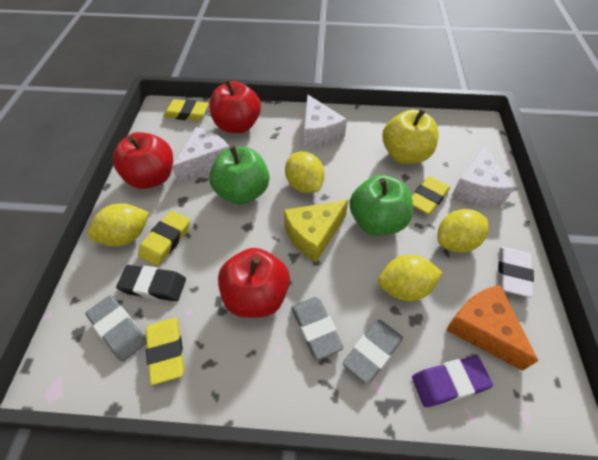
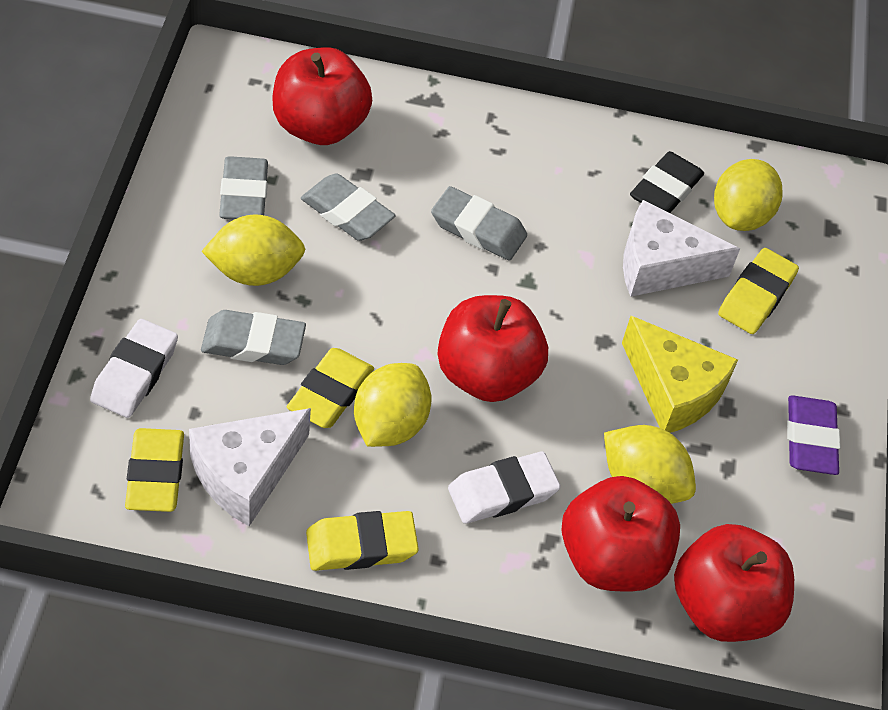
green apple: 2 -> 0
grey eraser: 3 -> 4
orange cheese: 1 -> 0
red apple: 3 -> 4
white cheese: 3 -> 2
white eraser: 1 -> 2
yellow apple: 1 -> 0

